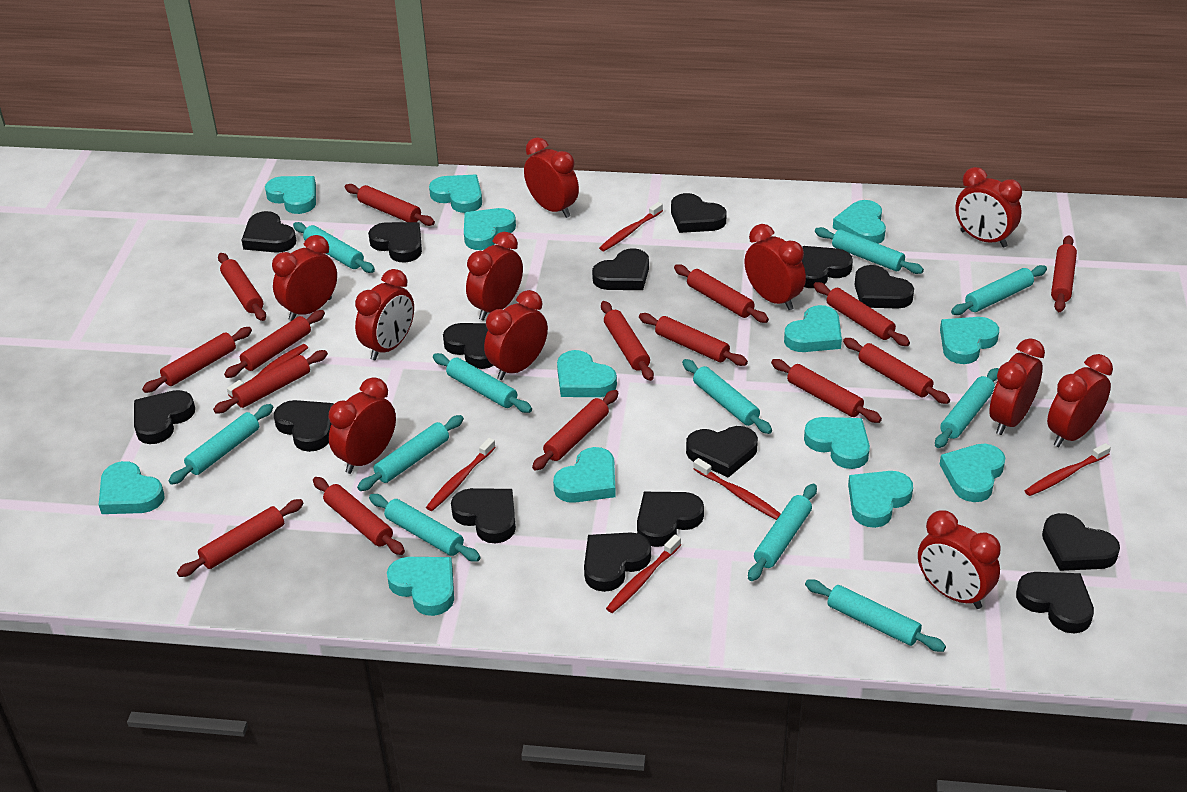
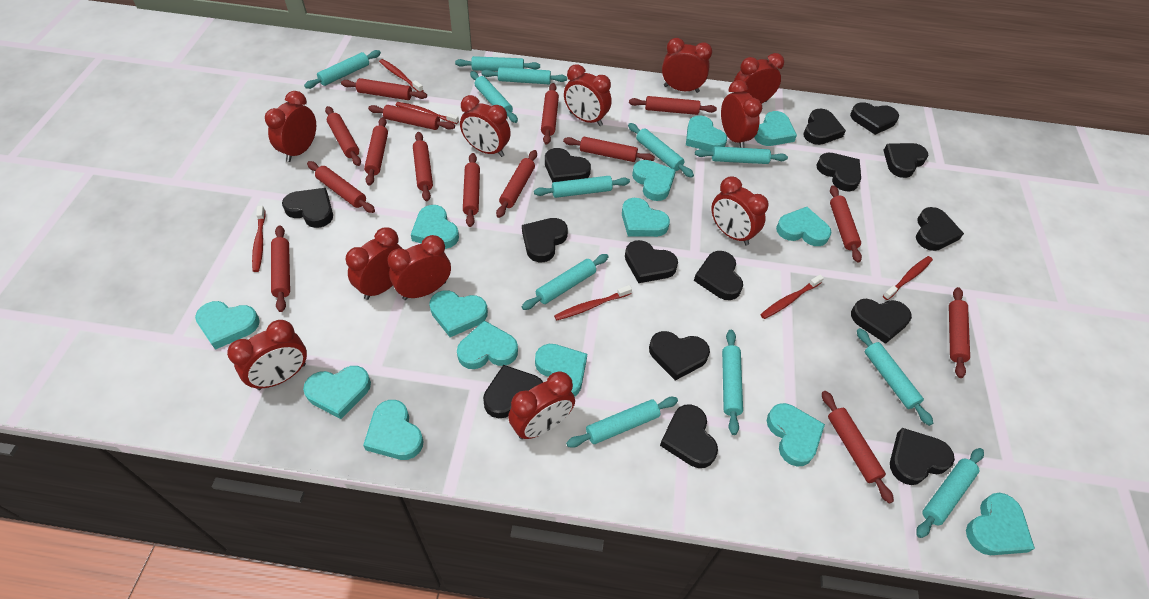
turquoise heart: 13 -> 14
turquoise rolling pin: 11 -> 12

